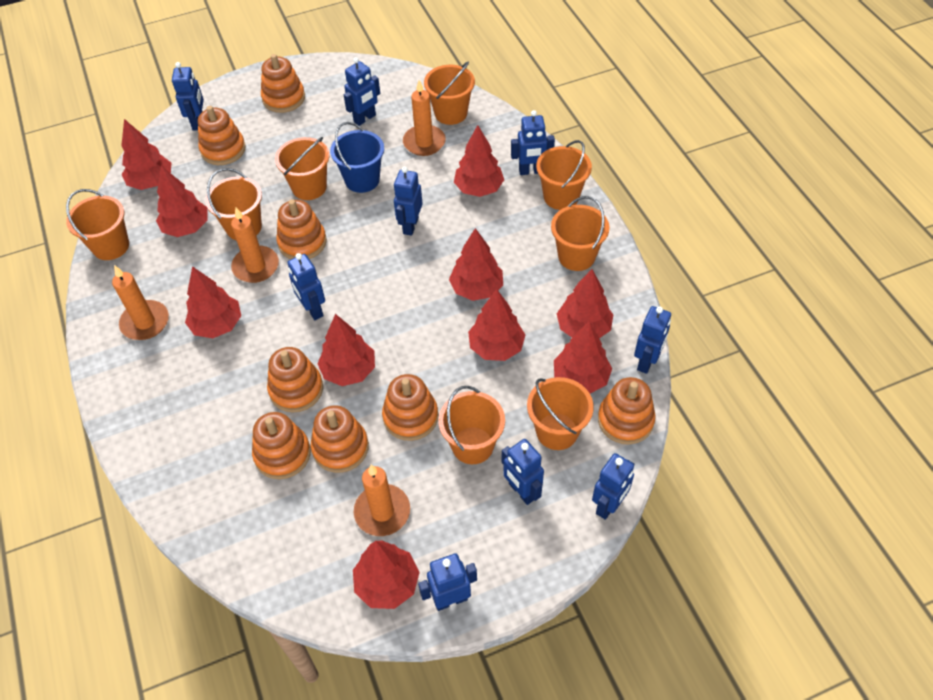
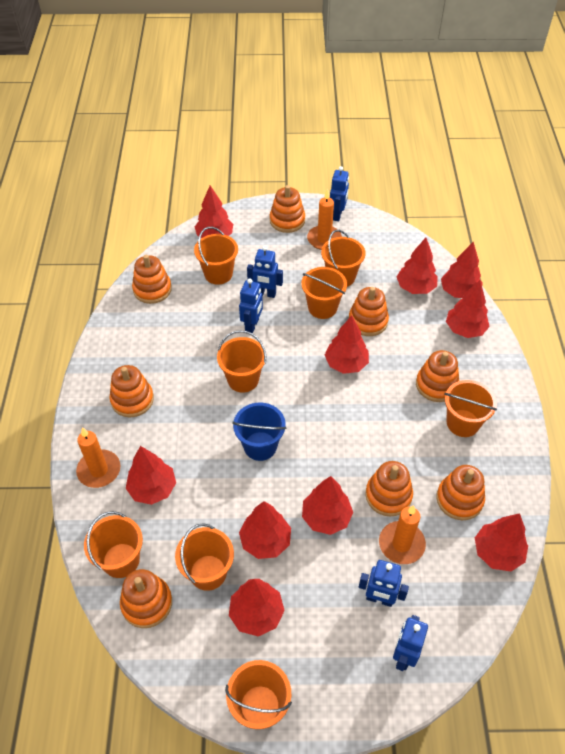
blue robot: 9 -> 5
orange candle: 4 -> 3

